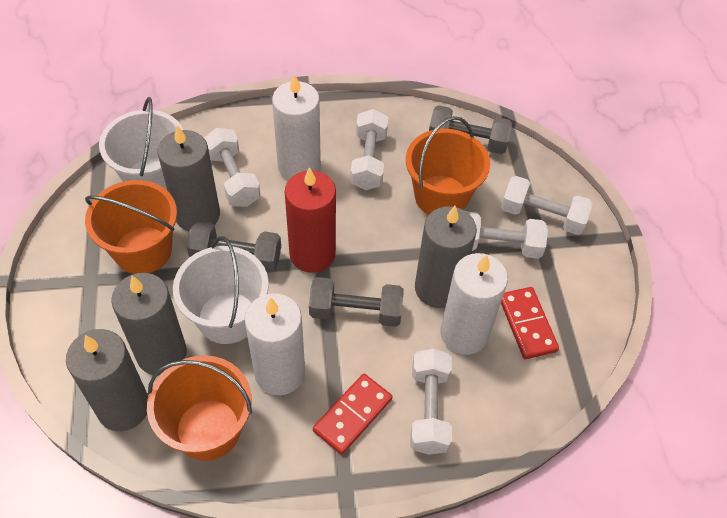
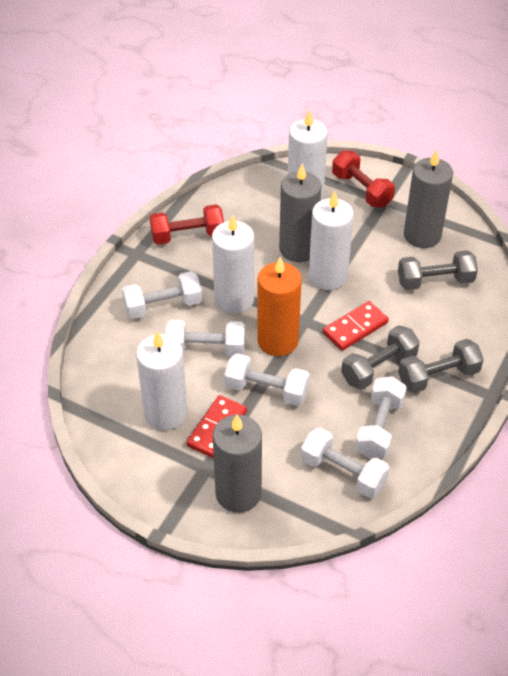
grey candle: 4 -> 3
orange bucket: 3 -> 0
orange candle: 0 -> 1
red candle: 1 -> 0
red dumbbell: 0 -> 2
white bucket: 2 -> 0
white candle: 3 -> 4

